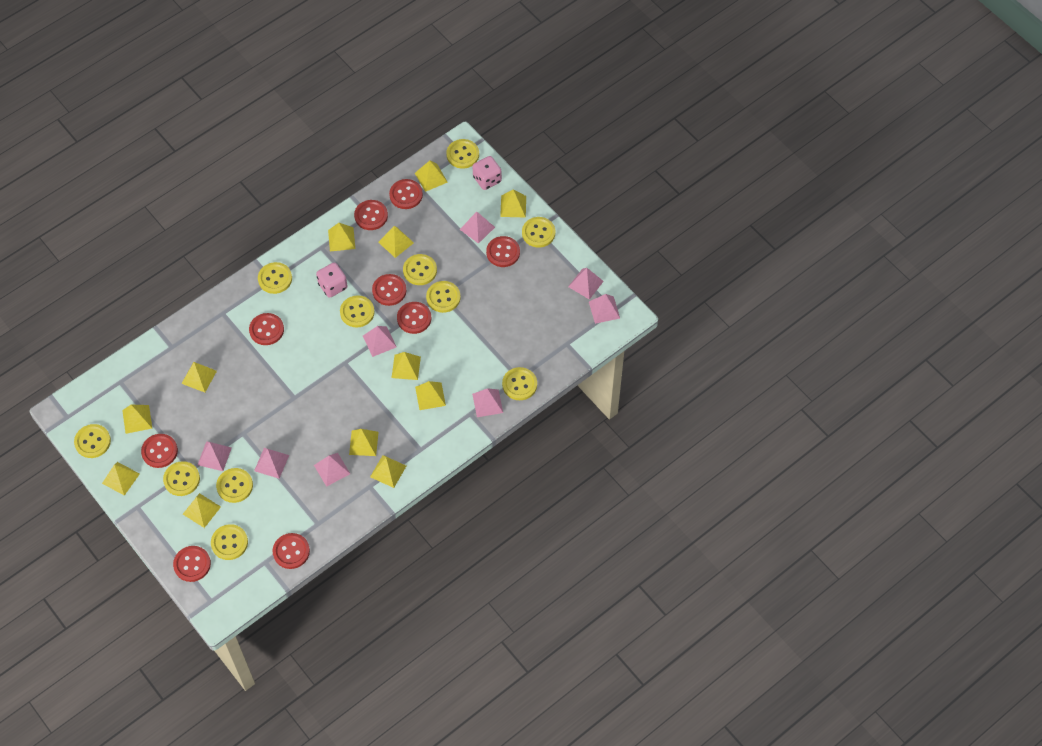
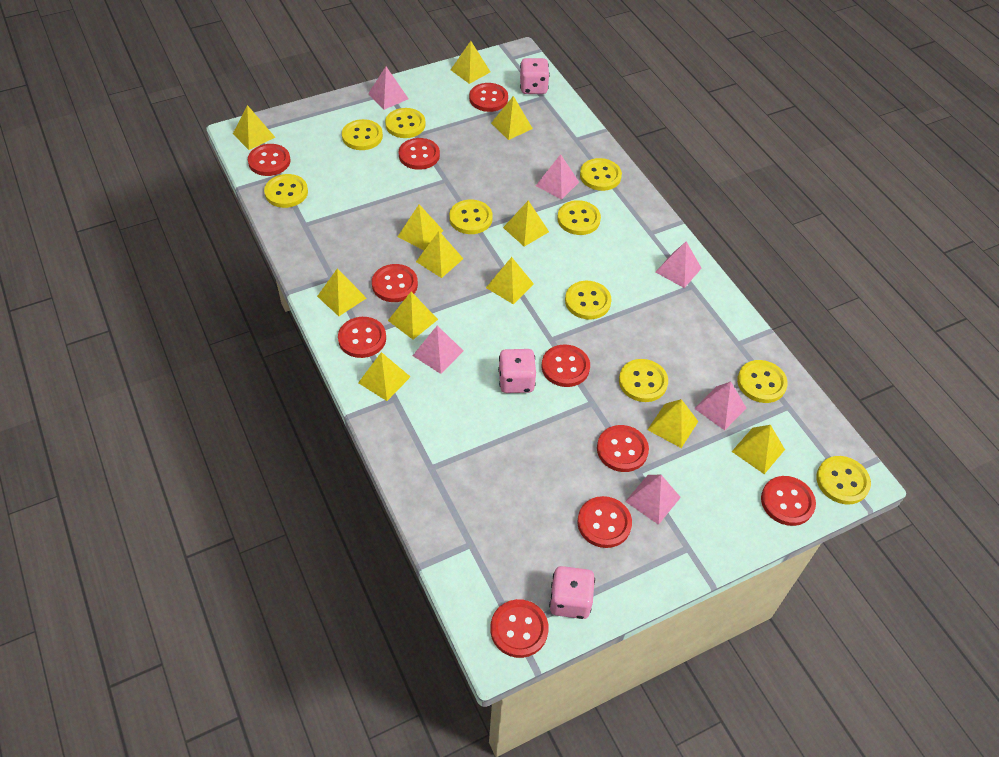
pink dice: 2 -> 3
pink pyramid: 8 -> 6
red button: 9 -> 10
yellow button: 11 -> 10

